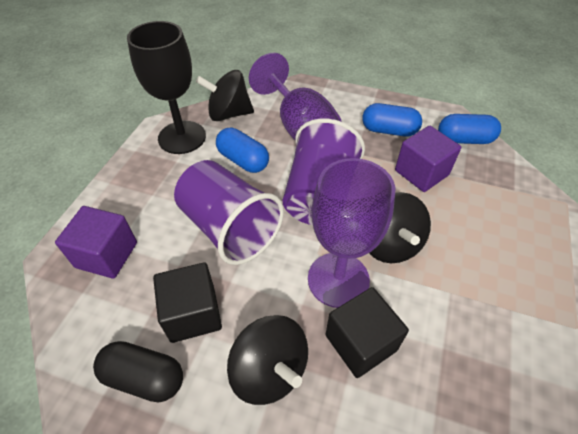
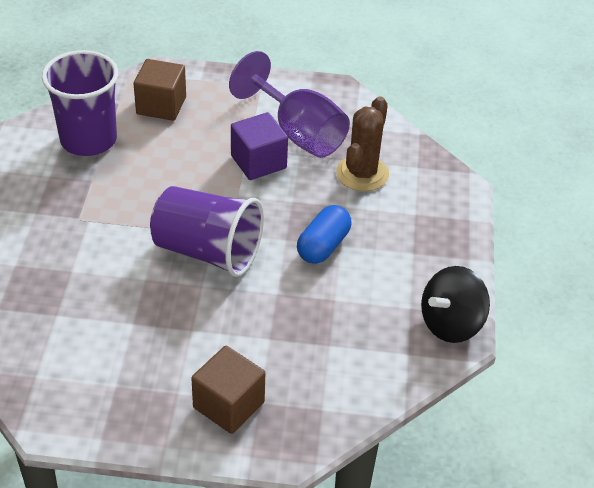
black capsule: 1 -> 0
black cube: 2 -> 0
black goblet: 1 -> 0
black spinning top: 3 -> 1
blue capsule: 3 -> 1
brown cactus: 0 -> 1
brown cube: 0 -> 2
purple cube: 2 -> 1
purple goblet: 2 -> 1

